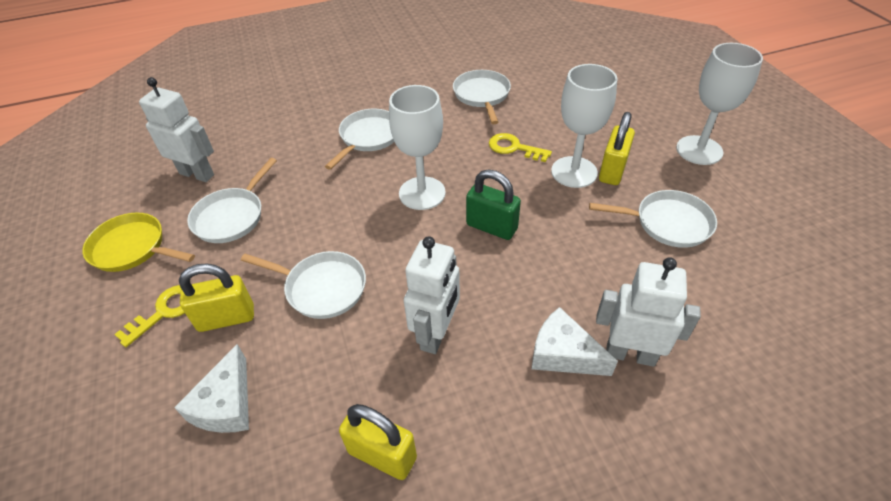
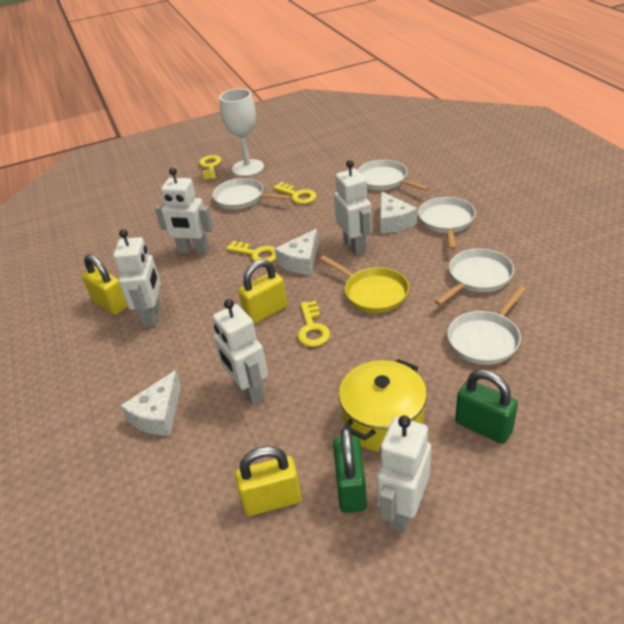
green padlock: 1 -> 2
white cheese: 2 -> 3
white goblet: 3 -> 1
white robot: 3 -> 5
yellow key: 2 -> 4
yellow pot: 0 -> 1

